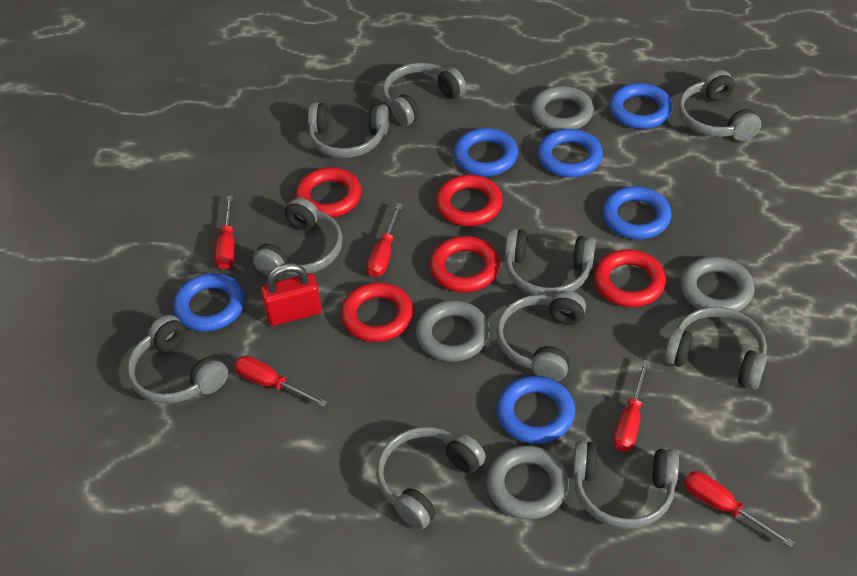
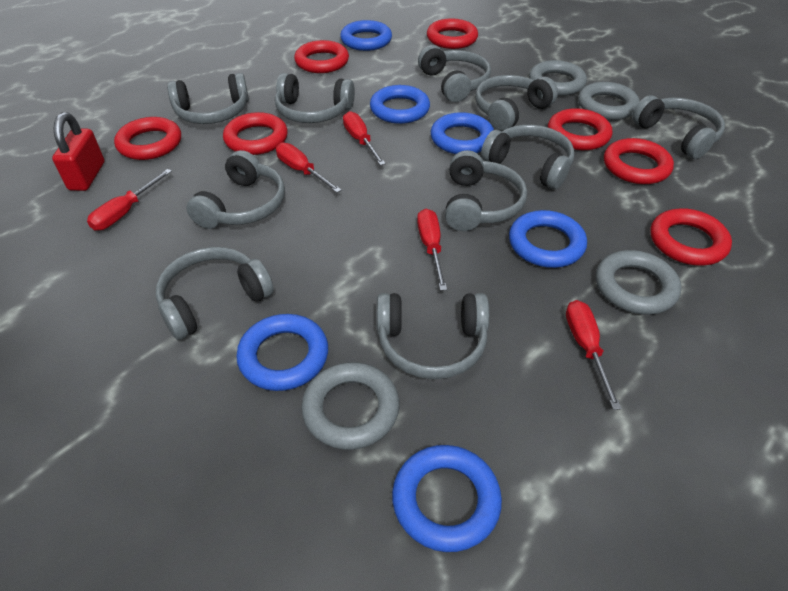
red ring: 5 -> 7

